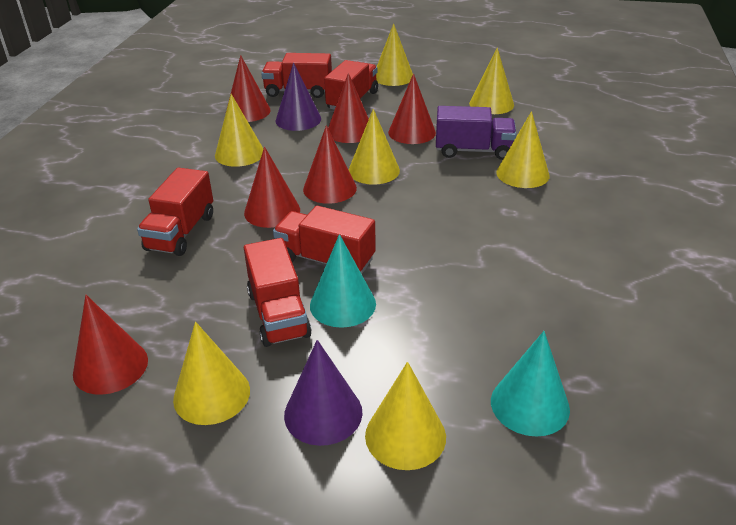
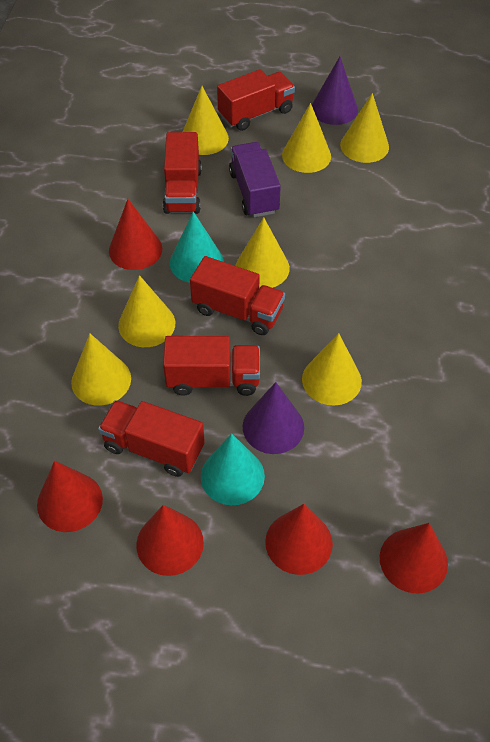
red cone: 6 -> 5

